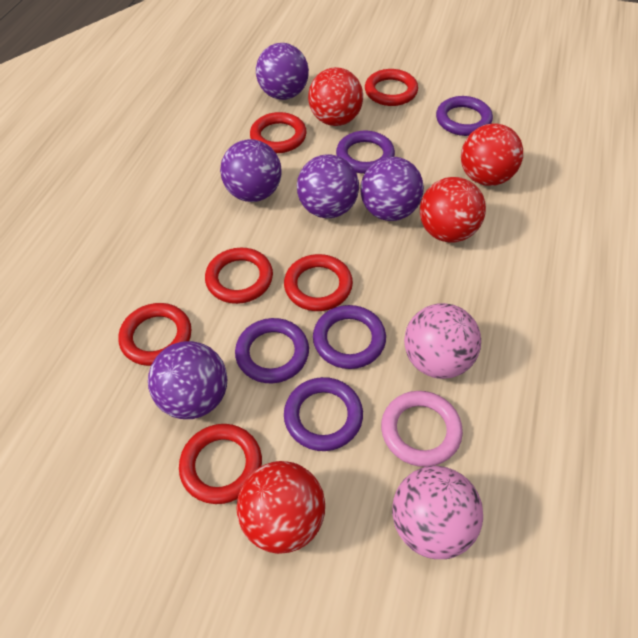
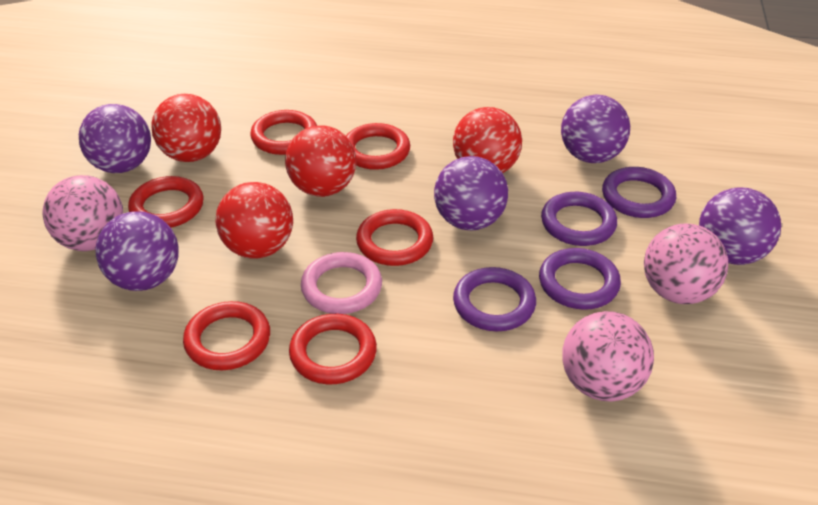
pink ball: 2 -> 3
purple ring: 5 -> 4

